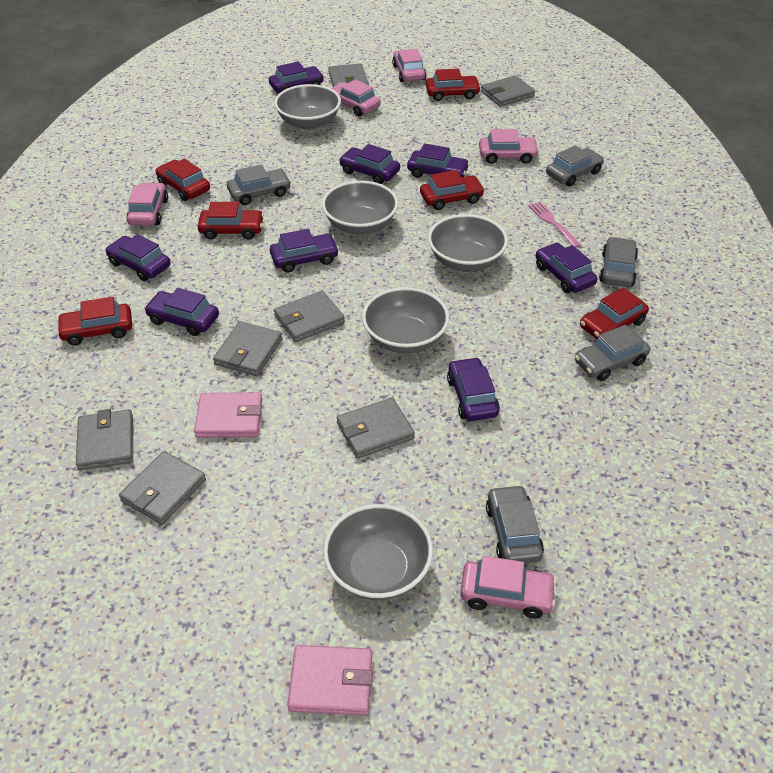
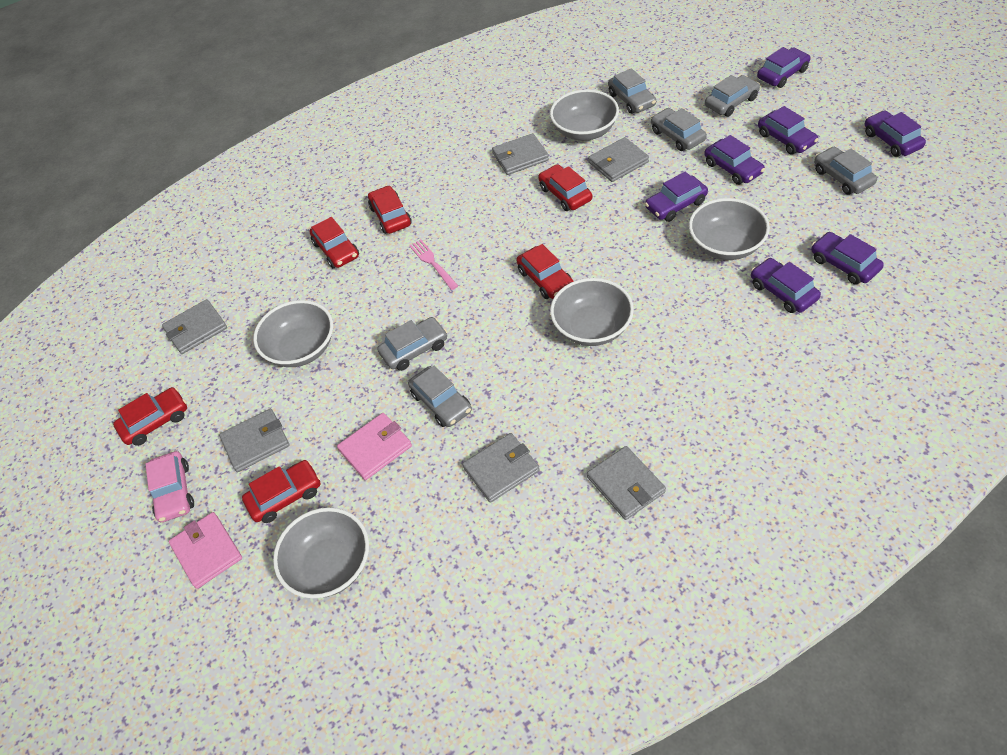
grey car: 5 -> 6
grey wallet: 7 -> 6
pink car: 5 -> 1
purple car: 8 -> 7

